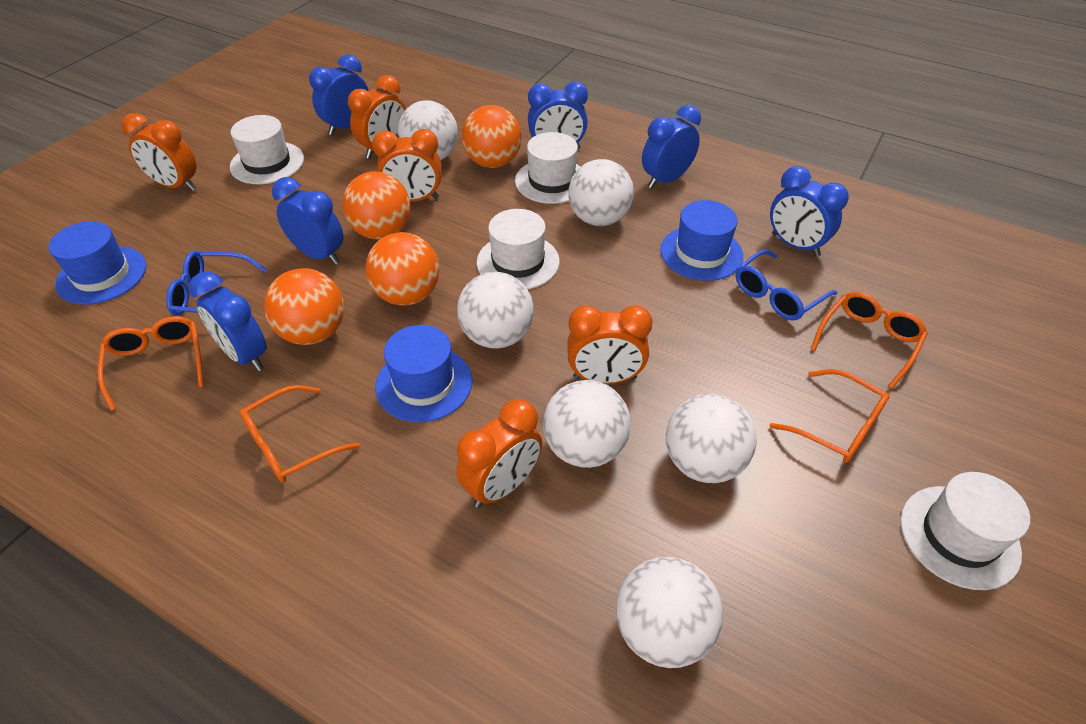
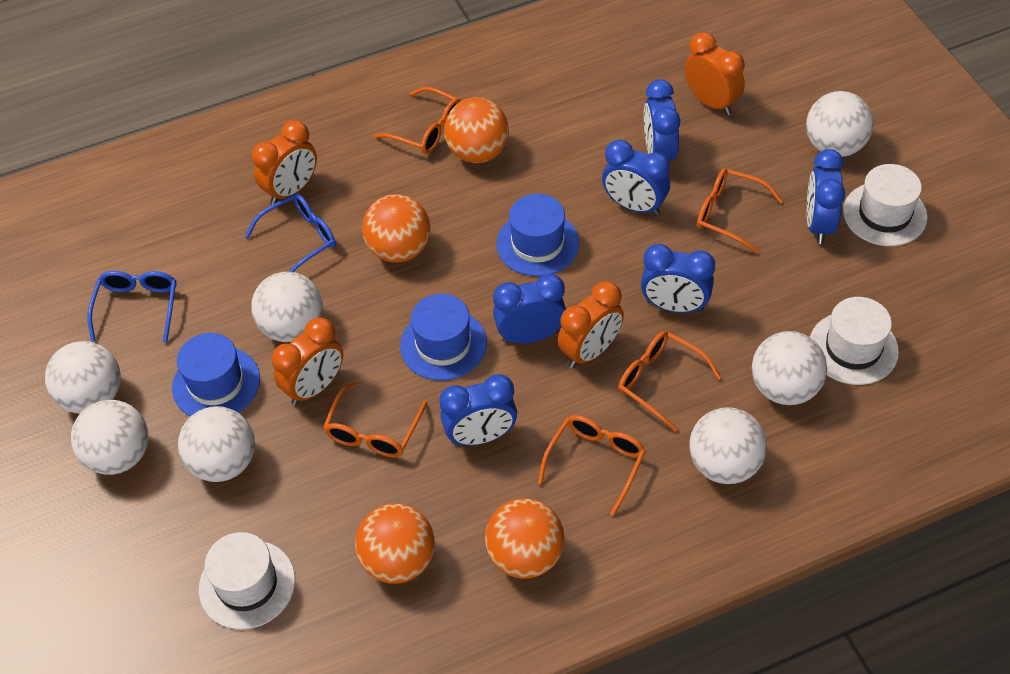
orange clock: 5 -> 4
orange glasses: 4 -> 5
white ball: 6 -> 7
white hat: 4 -> 3

